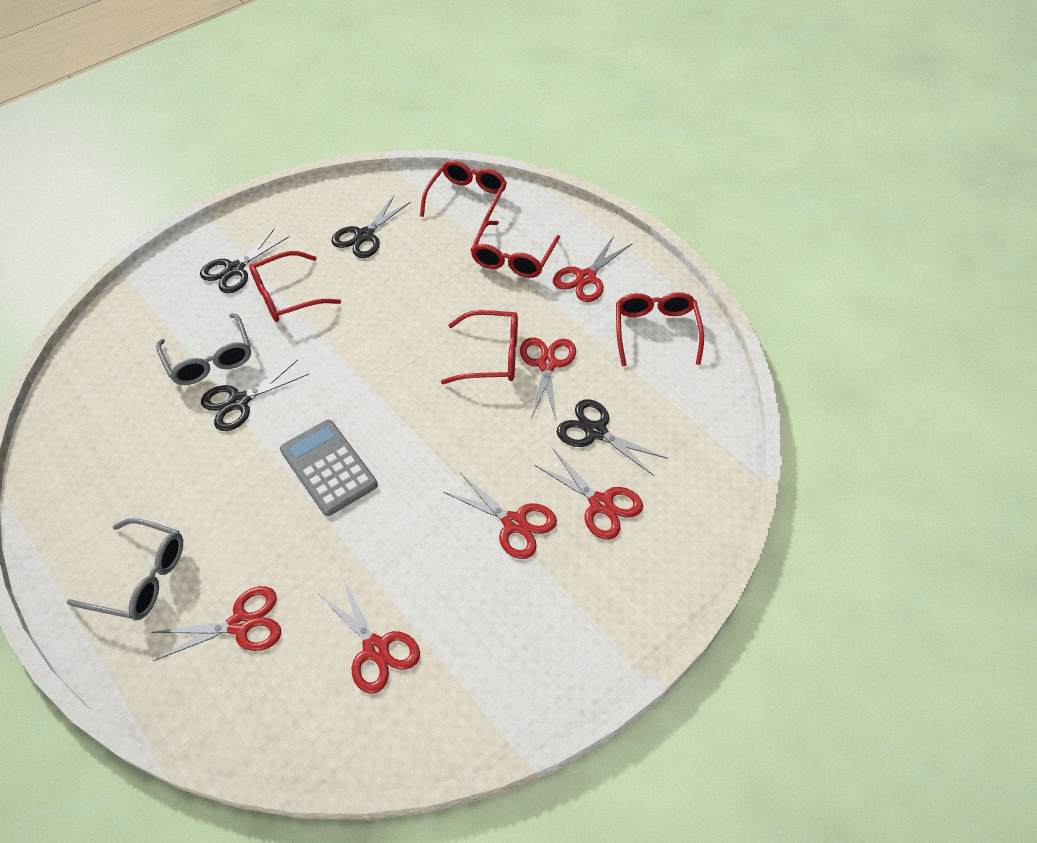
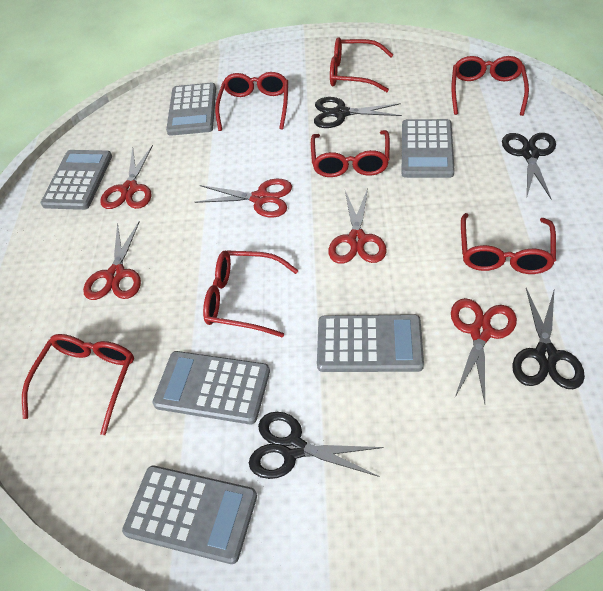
grey calculator: 1 -> 6
grey glasses: 2 -> 0
red glasses: 5 -> 7
red scissors: 6 -> 5

